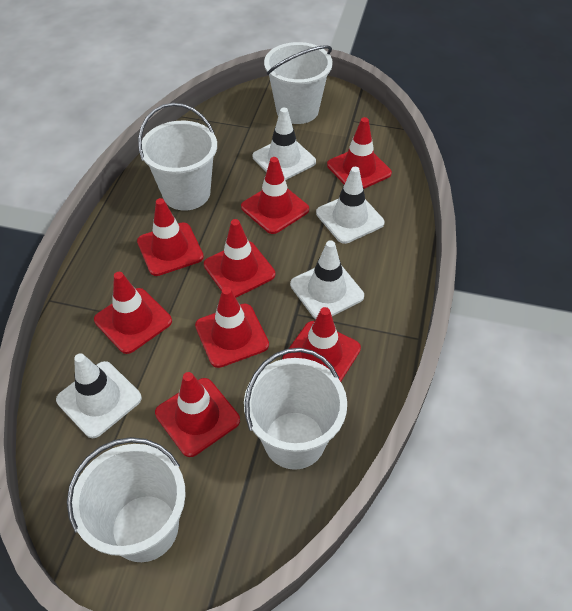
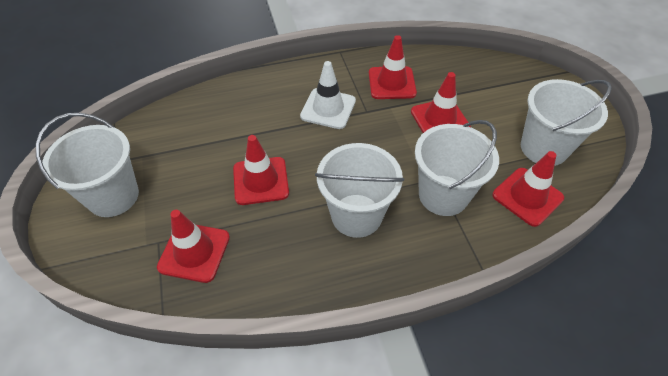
red traffic cone: 8 -> 5
white traffic cone: 4 -> 1

